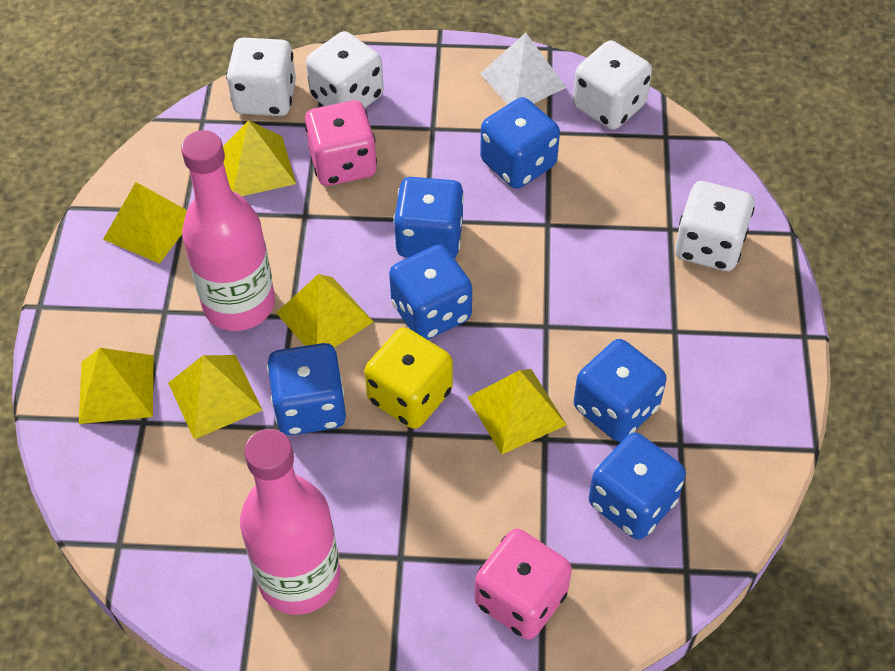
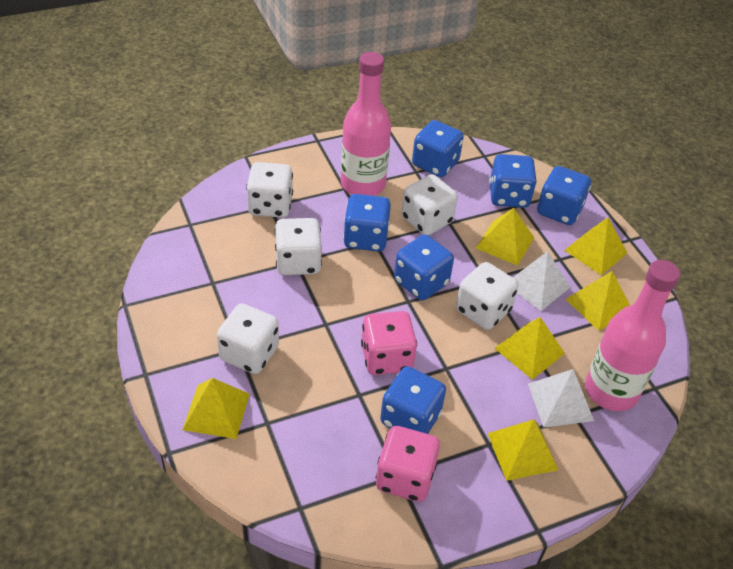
white dice: 4 -> 5
white pyramid: 1 -> 2
yellow dice: 1 -> 0

